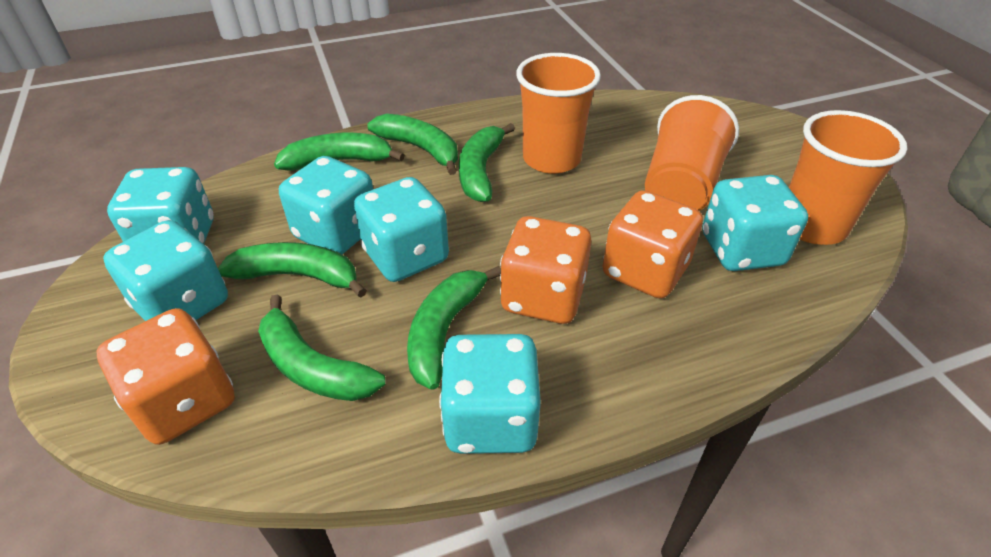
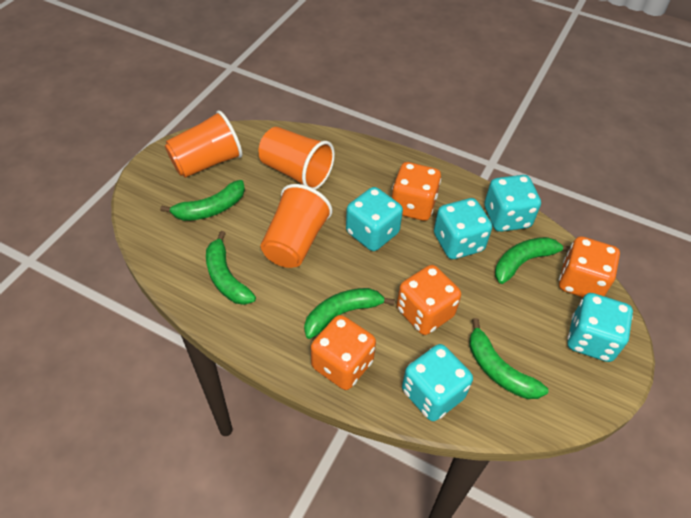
green banana: 6 -> 5
orange dice: 3 -> 4
turquoise dice: 6 -> 5

